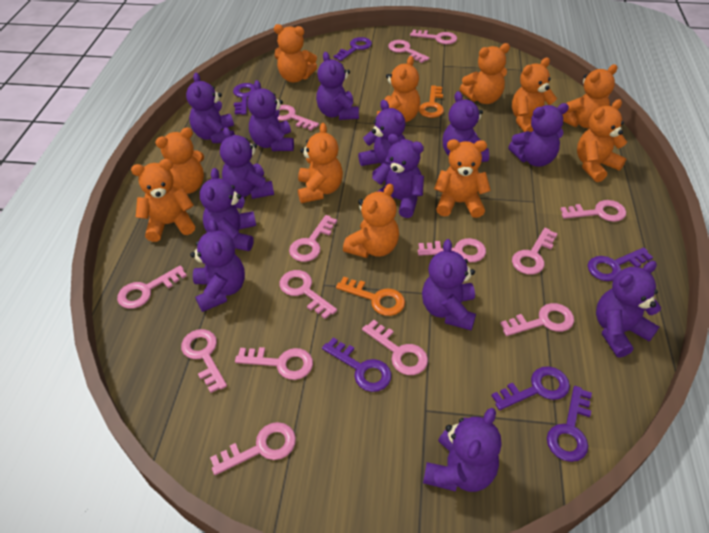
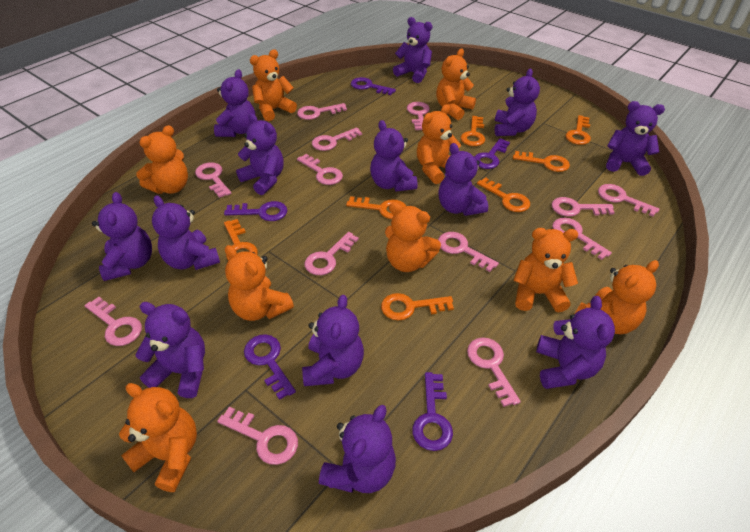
orange key: 2 -> 7
orange teddy bear: 11 -> 9
pink key: 14 -> 13
purple key: 6 -> 5

